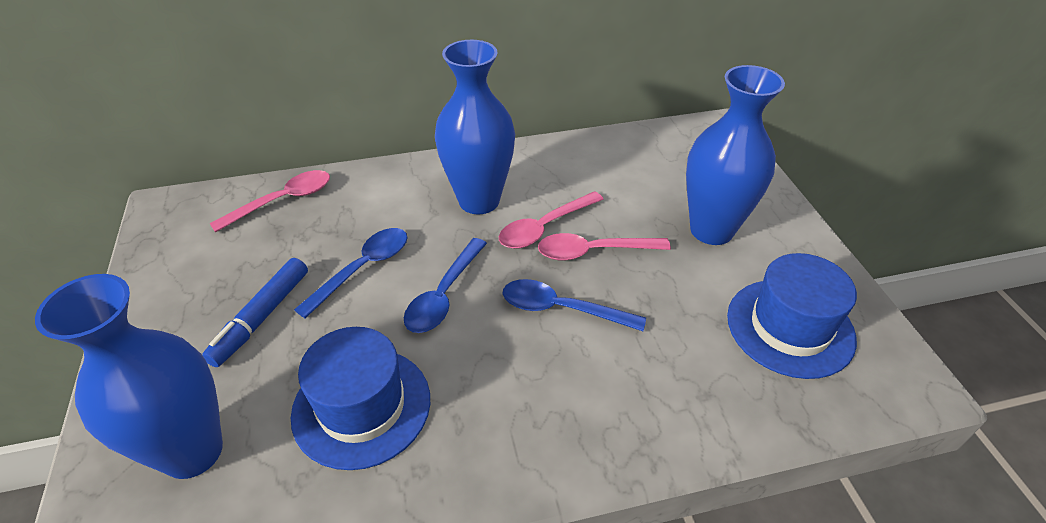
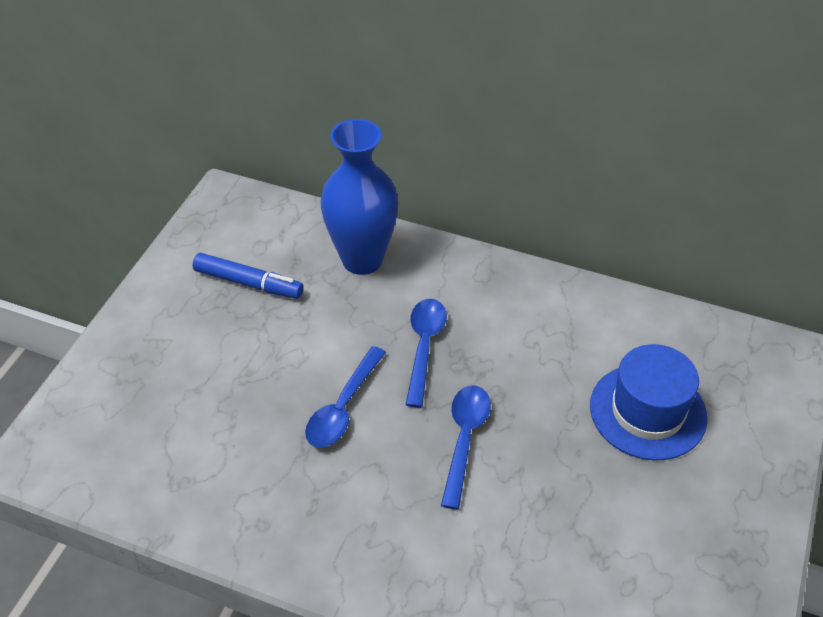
blue hat: 2 -> 1
blue vase: 3 -> 1
pink spoon: 3 -> 0

